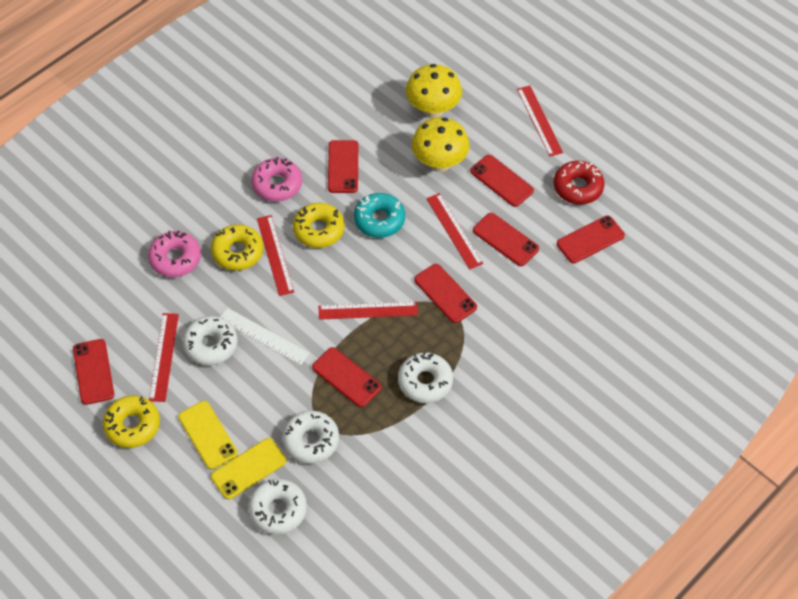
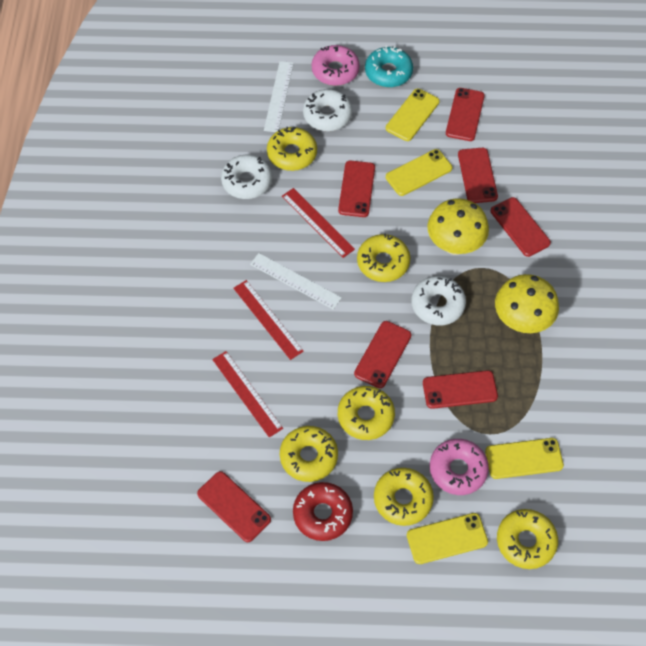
red ruler: 5 -> 3
white donut: 4 -> 3
white ruler: 1 -> 2
yellow donut: 3 -> 6
yellow phone: 2 -> 4

